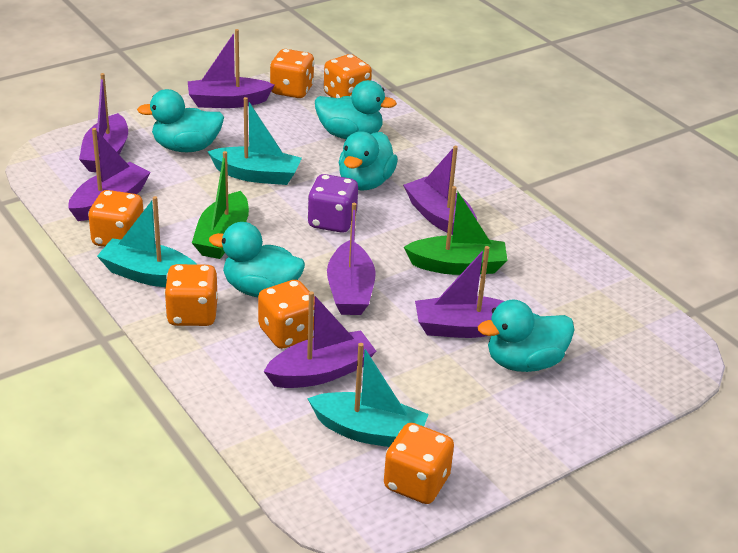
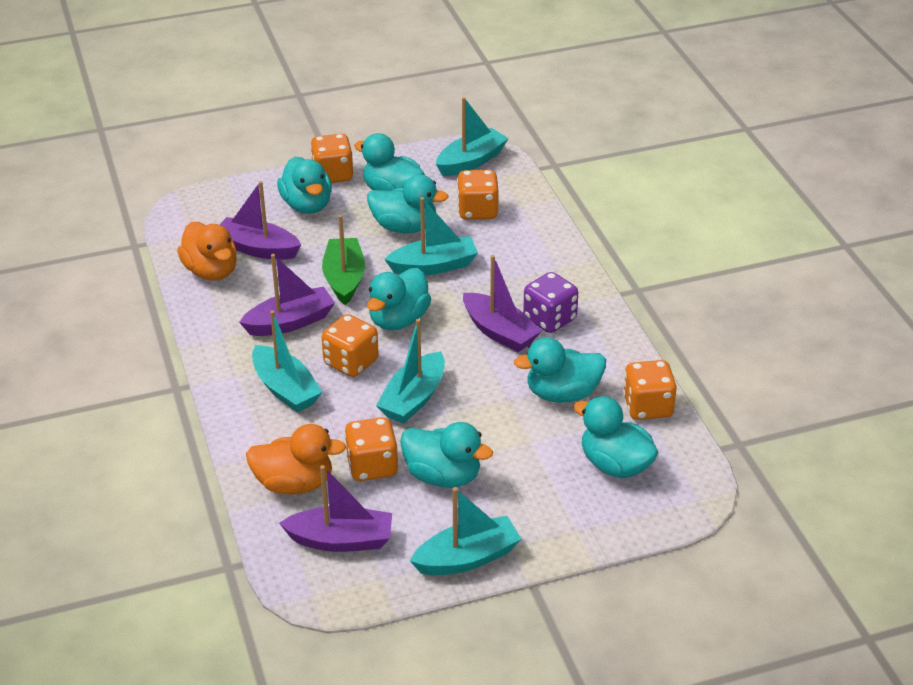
green boat: 2 -> 1
orange dice: 6 -> 5
orange duck: 0 -> 2
purple boat: 7 -> 4
turquoise boat: 3 -> 5
turquoise duck: 5 -> 7

